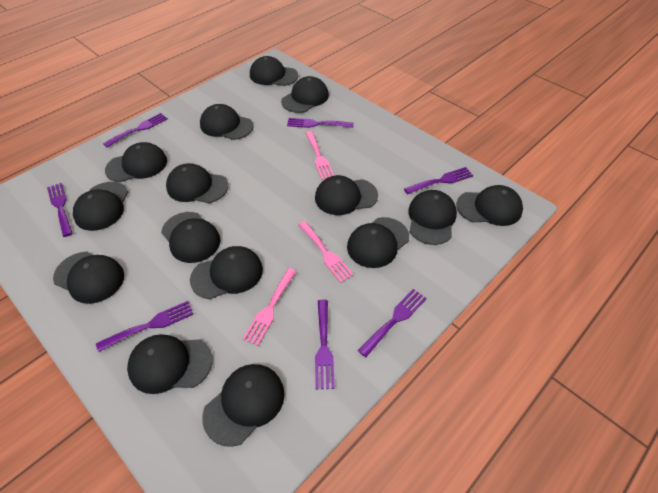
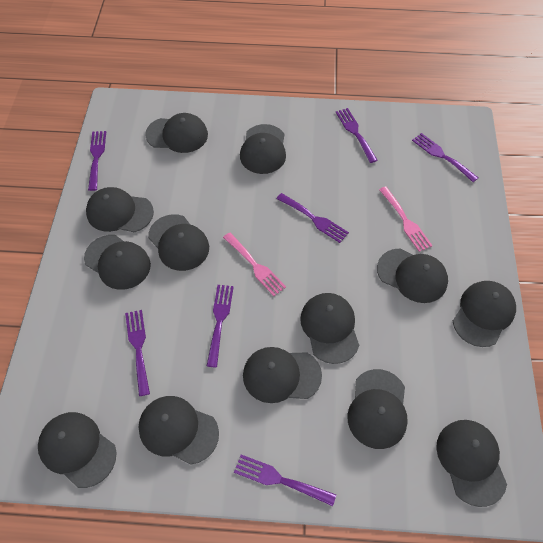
black cap: 15 -> 13
pink fork: 3 -> 2

